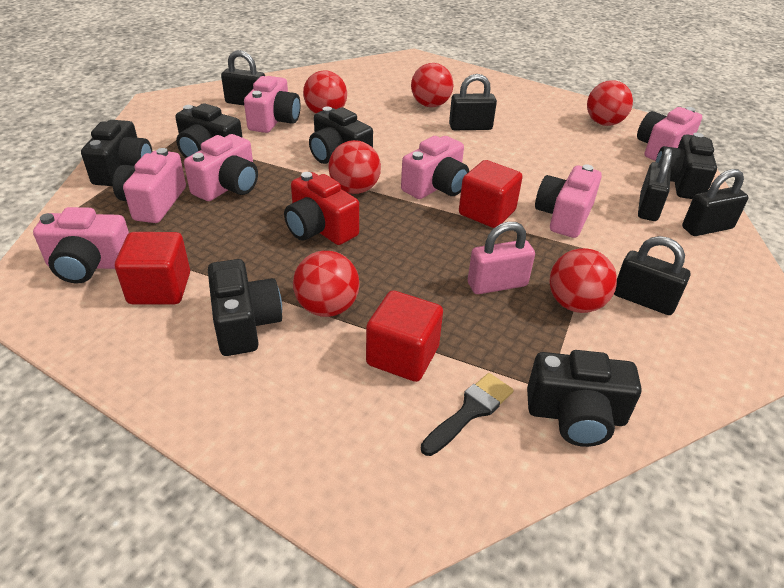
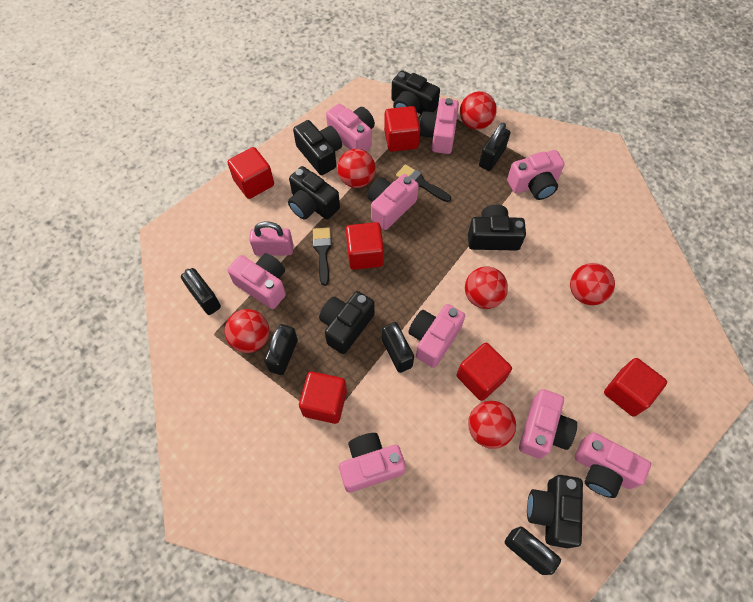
black brush: 1 -> 2
pink camera: 7 -> 9
red camera: 1 -> 0
red cube: 3 -> 6

